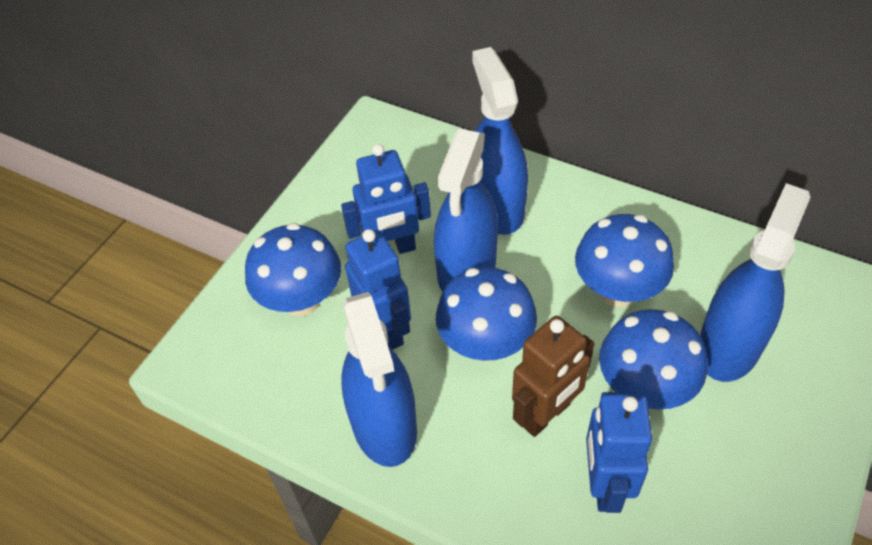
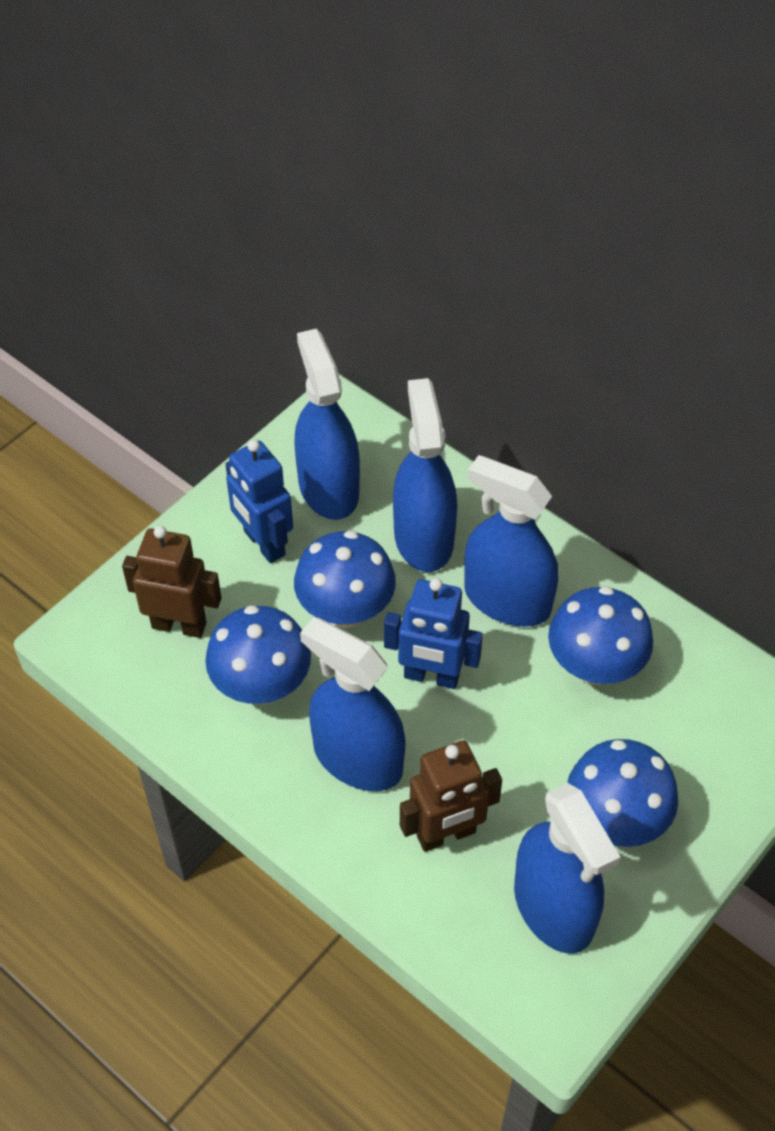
blue robot: 3 -> 2
blue spray bottle: 4 -> 5
brown robot: 1 -> 2

